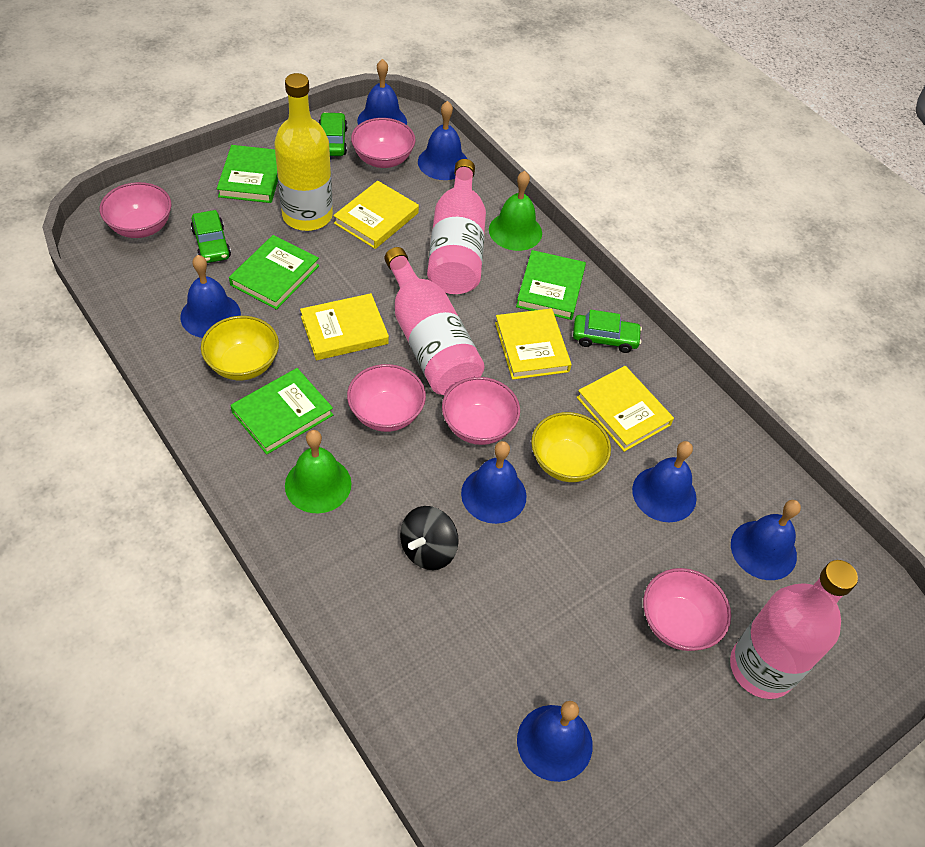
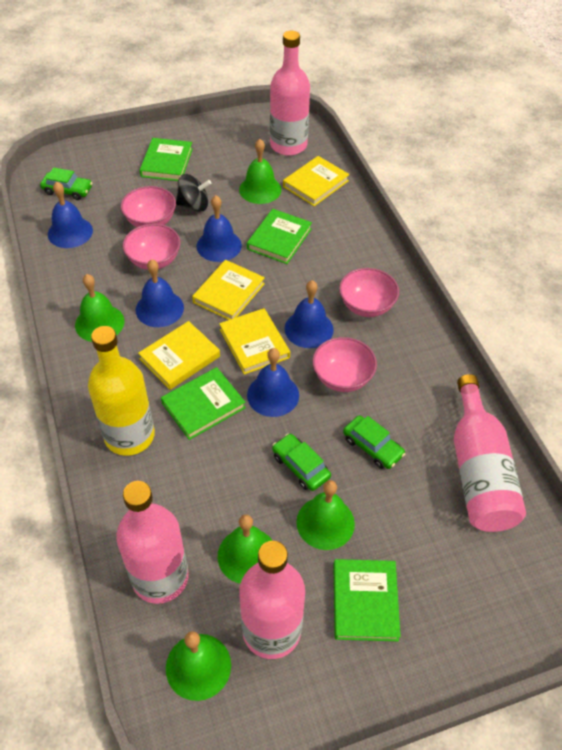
blue bell: 7 -> 5
green bell: 2 -> 5
pink bottle: 3 -> 4
pink bowl: 5 -> 4
yellow bowl: 2 -> 0

